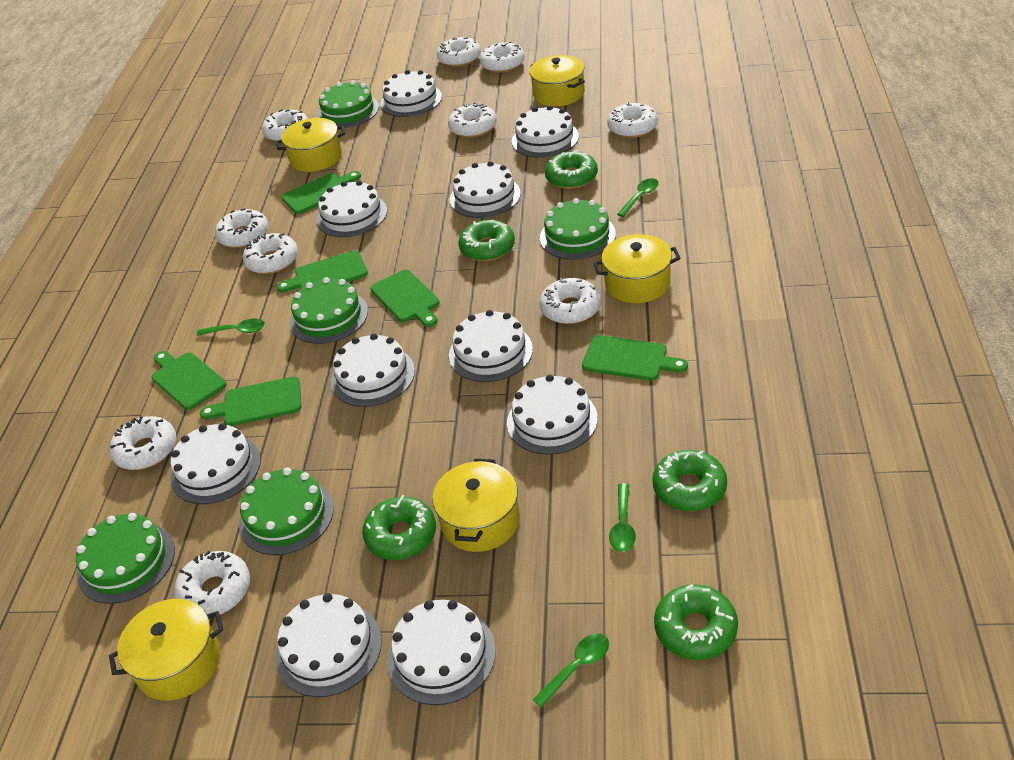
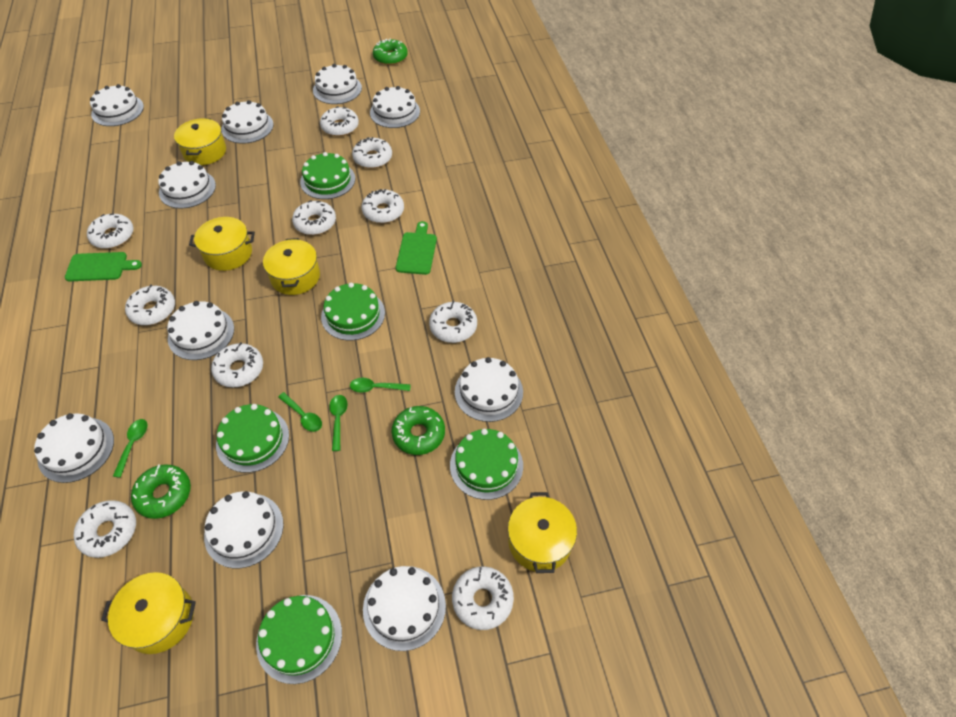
green cutting board: 6 -> 2
green donut: 5 -> 3

